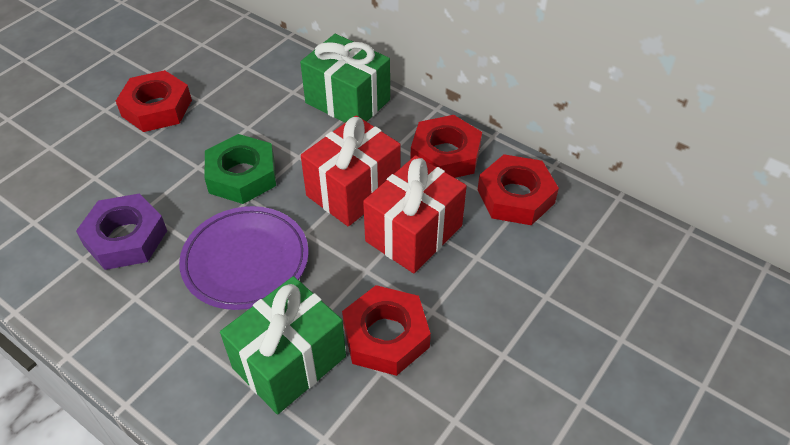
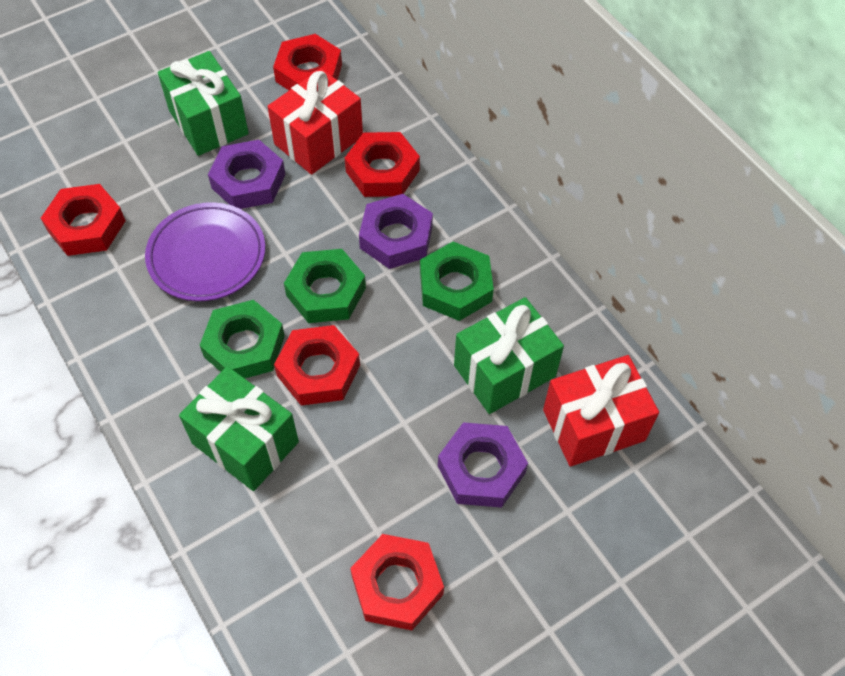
green gift: 2 -> 3
green nut: 1 -> 3
purple nut: 1 -> 3
red nut: 4 -> 5

